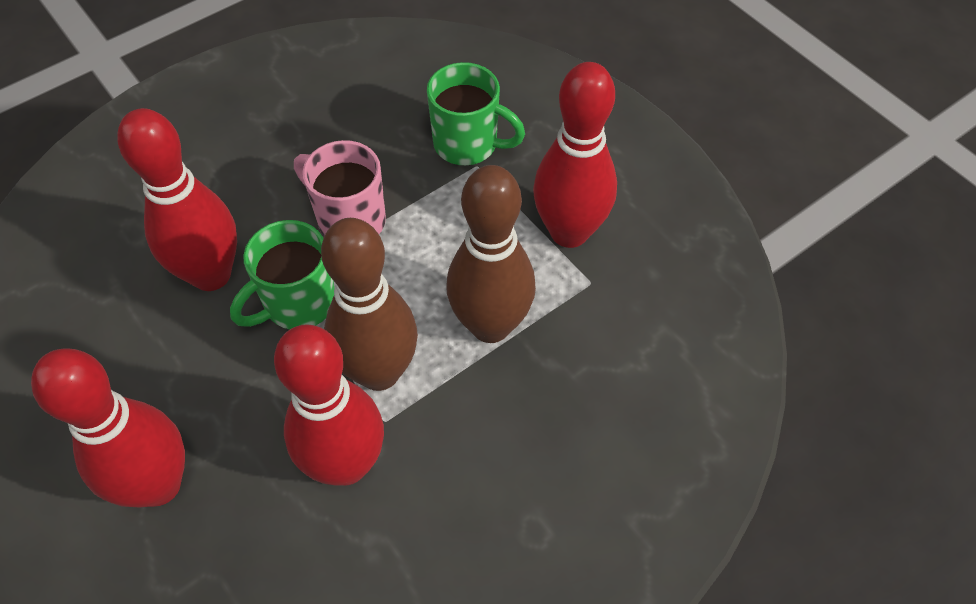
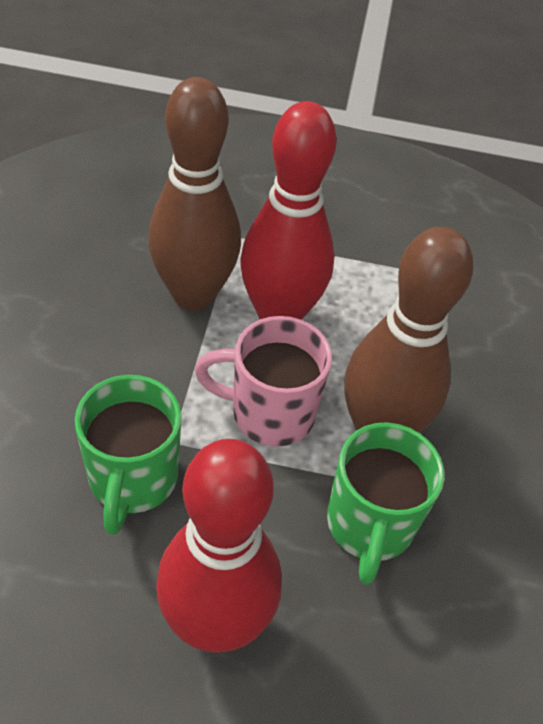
red bowling pin: 4 -> 2

